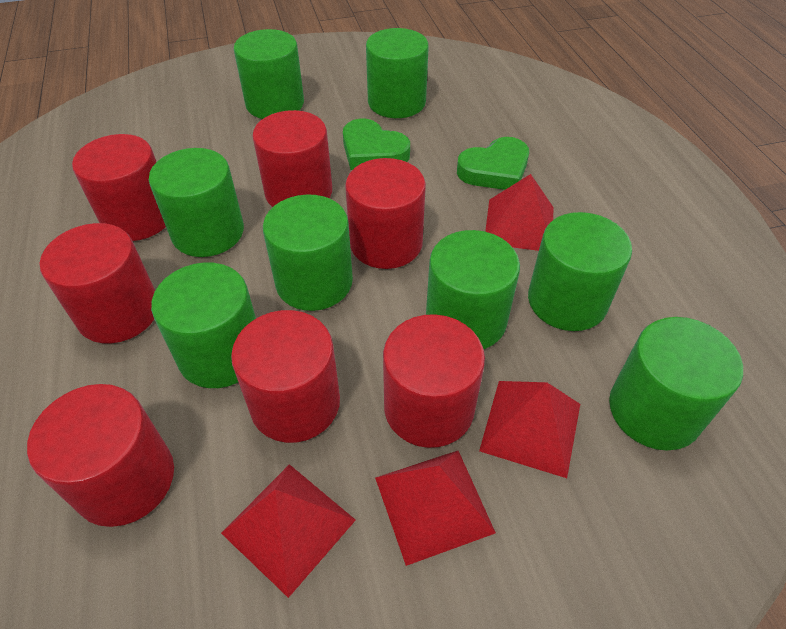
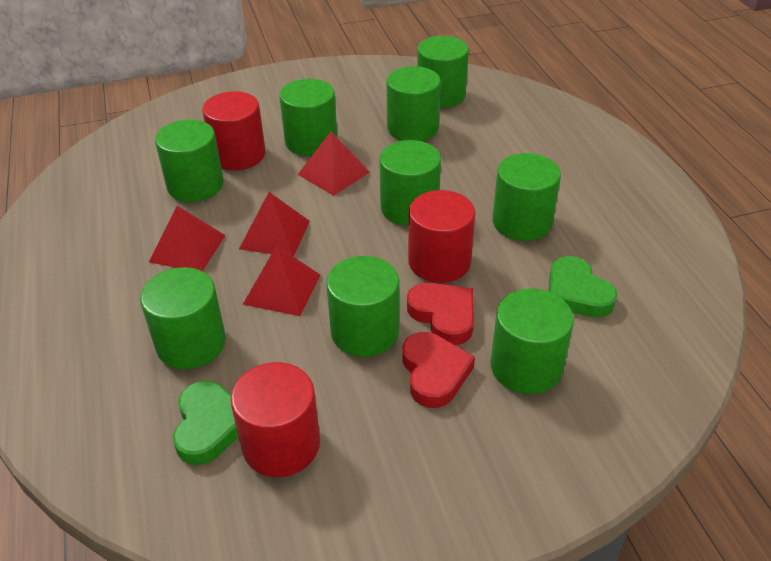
green cylinder: 8 -> 9
red cylinder: 7 -> 3
red heart: 0 -> 2

